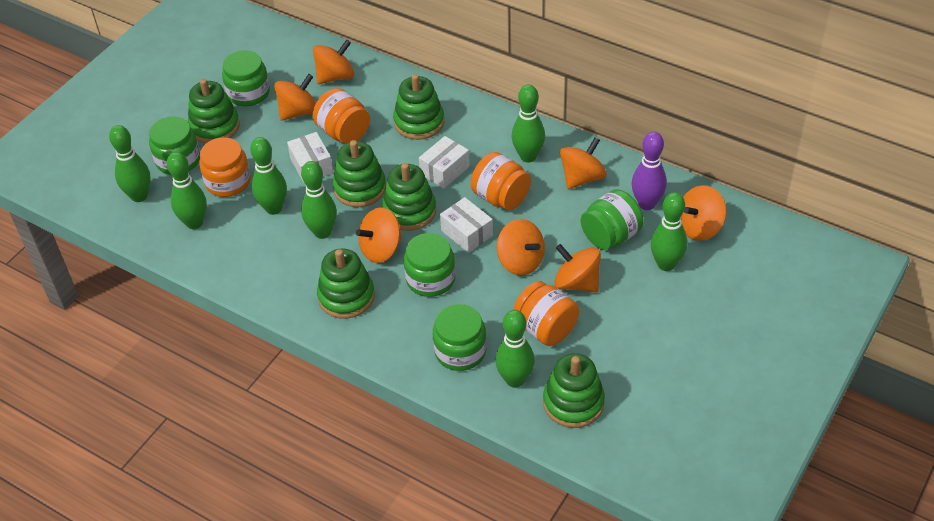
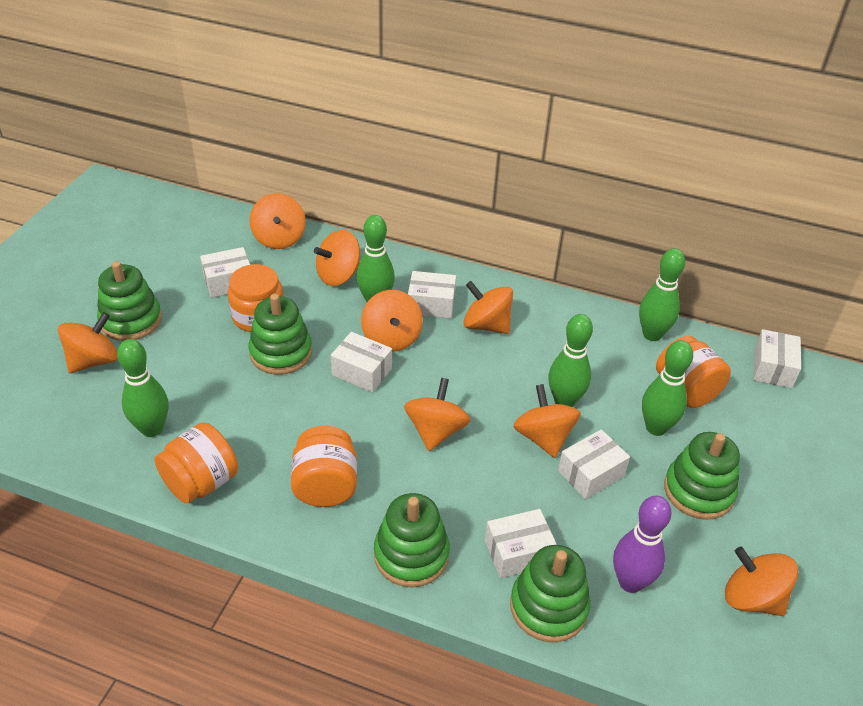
green bowling pin: 7 -> 5
green jar: 5 -> 0
green stacking toy: 6 -> 5
orange spinning top: 7 -> 8
white box: 3 -> 6

